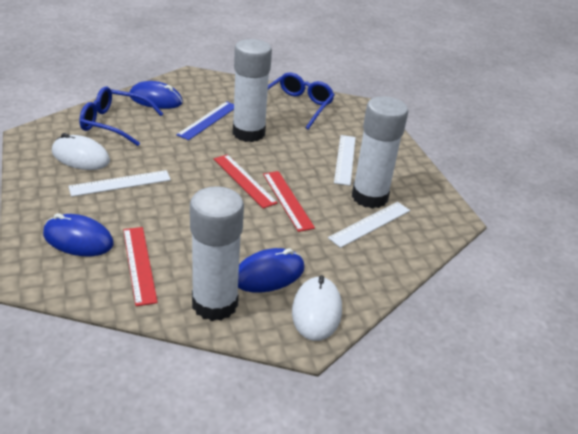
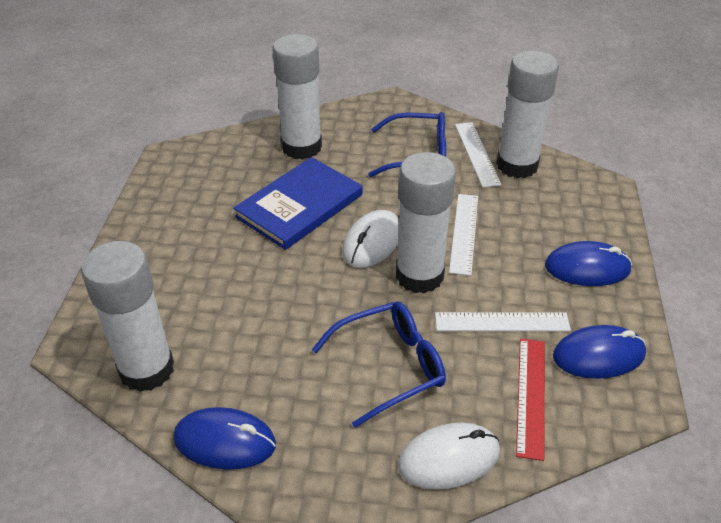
blue book: 0 -> 1
blue ruler: 1 -> 0
red ruler: 3 -> 1
white glue stick: 3 -> 4

